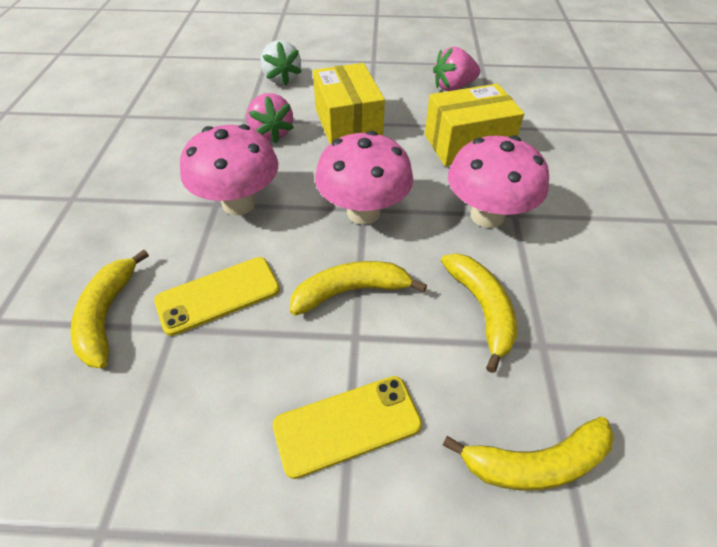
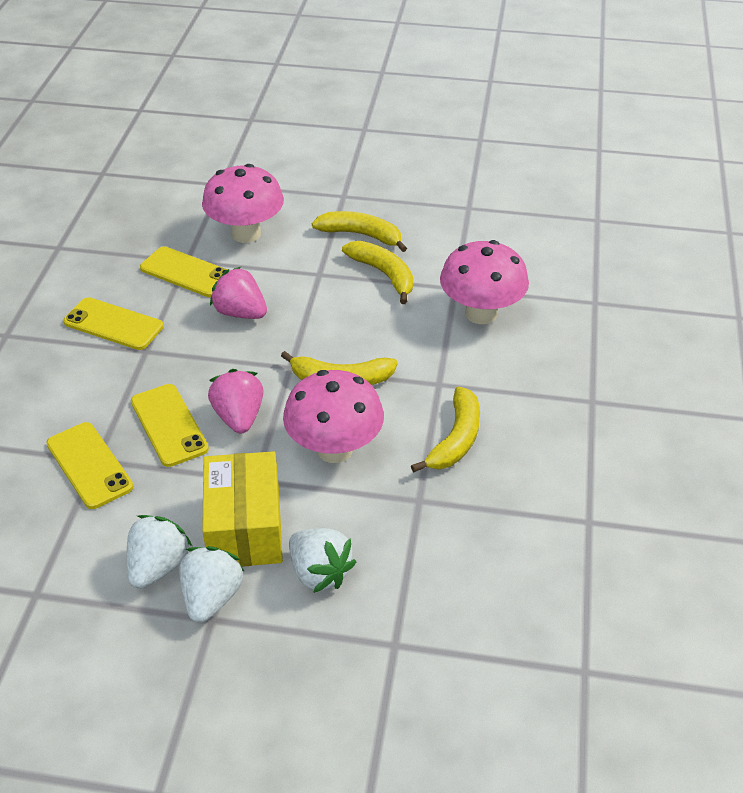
white strawberry: 1 -> 3
yellow box: 2 -> 1
yellow phone: 2 -> 4

